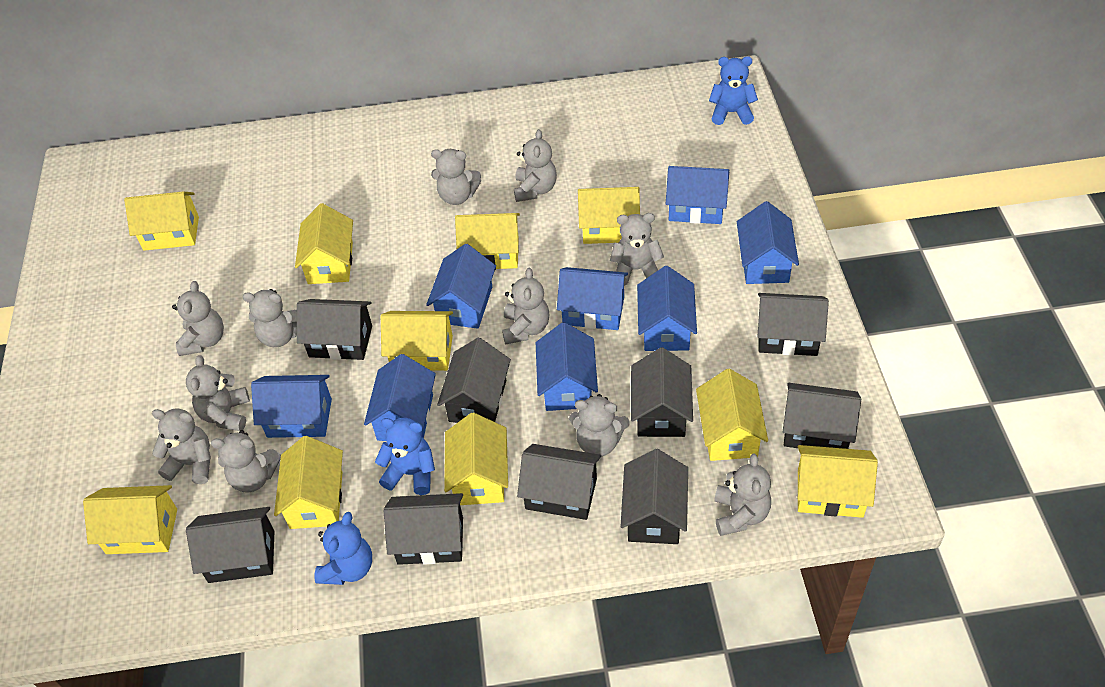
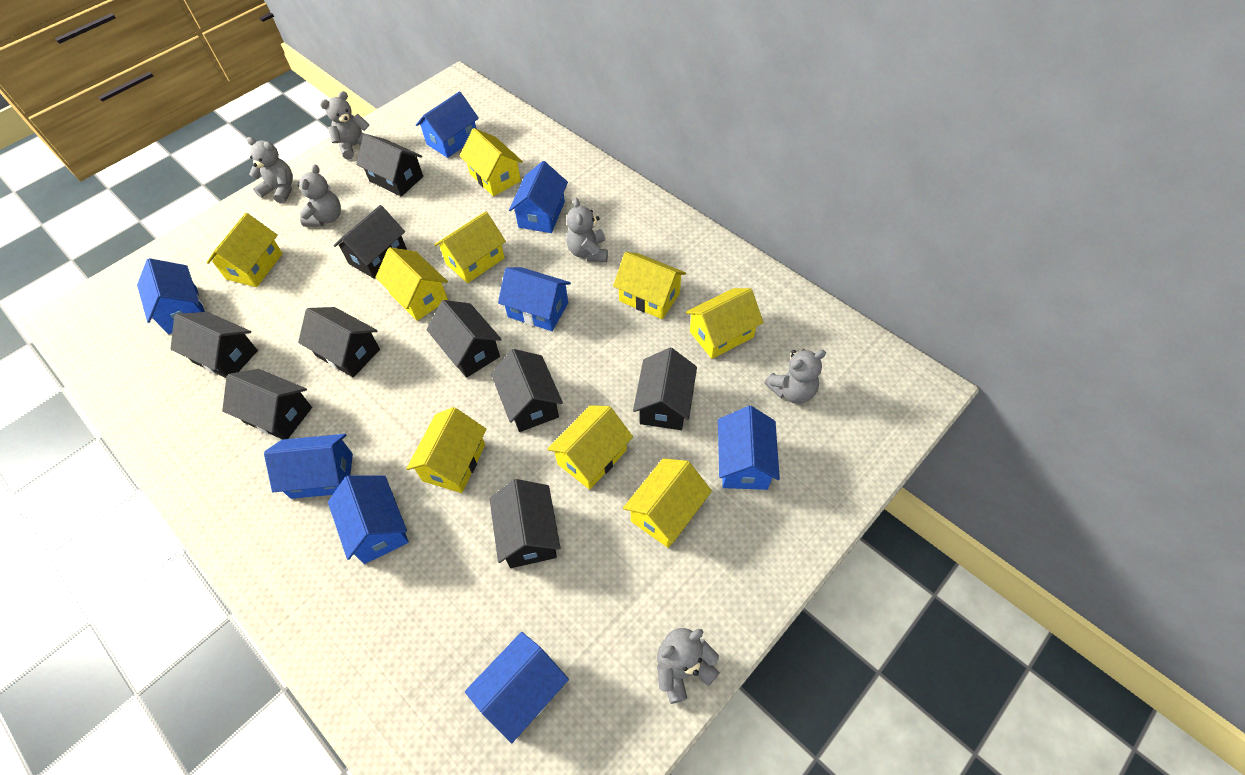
blue teddy bear: 3 -> 0
grey teddy bear: 11 -> 6
yellow house: 10 -> 9

